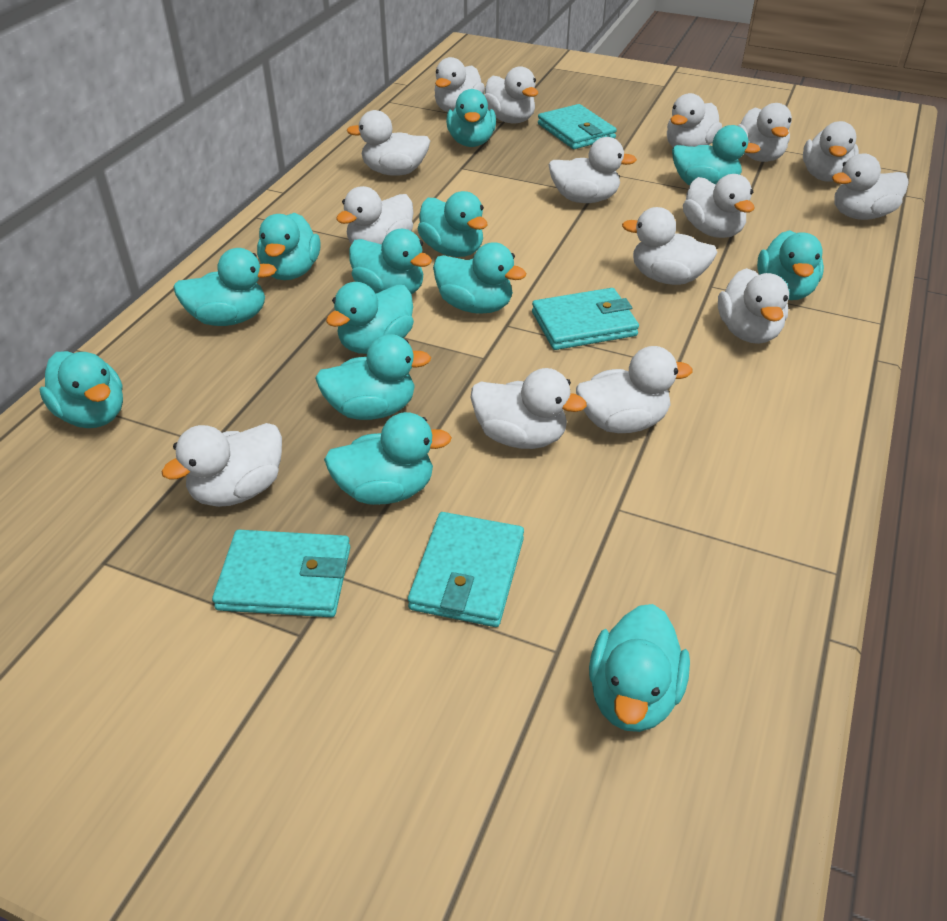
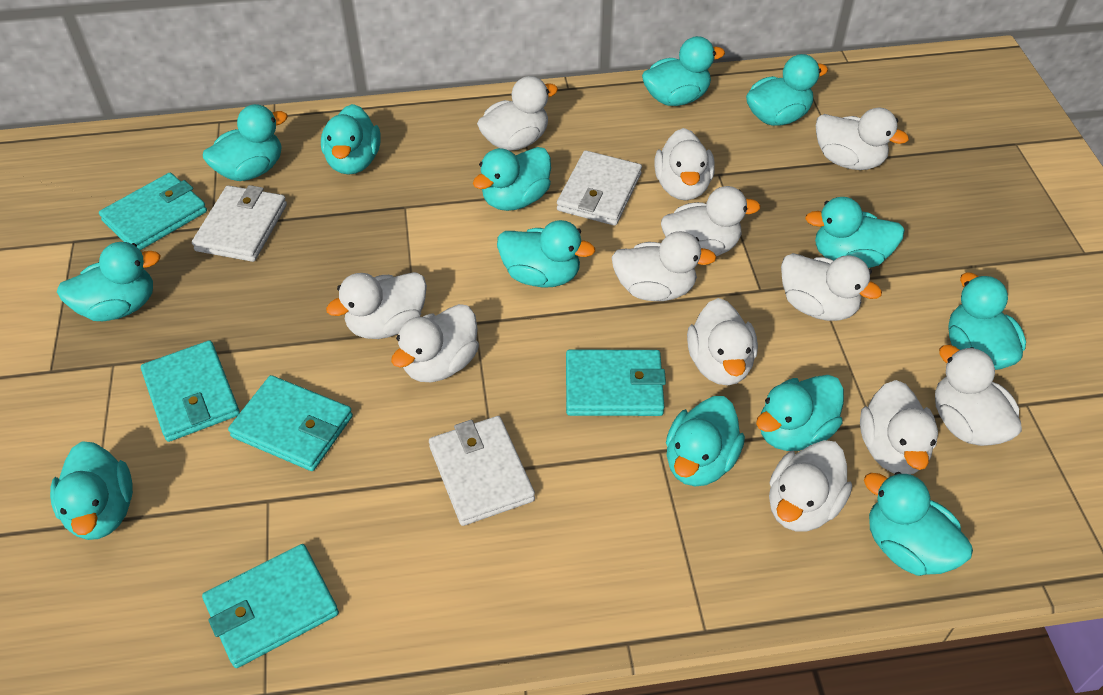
turquoise wallet: 4 -> 5
white duck: 15 -> 12
white wallet: 0 -> 3

